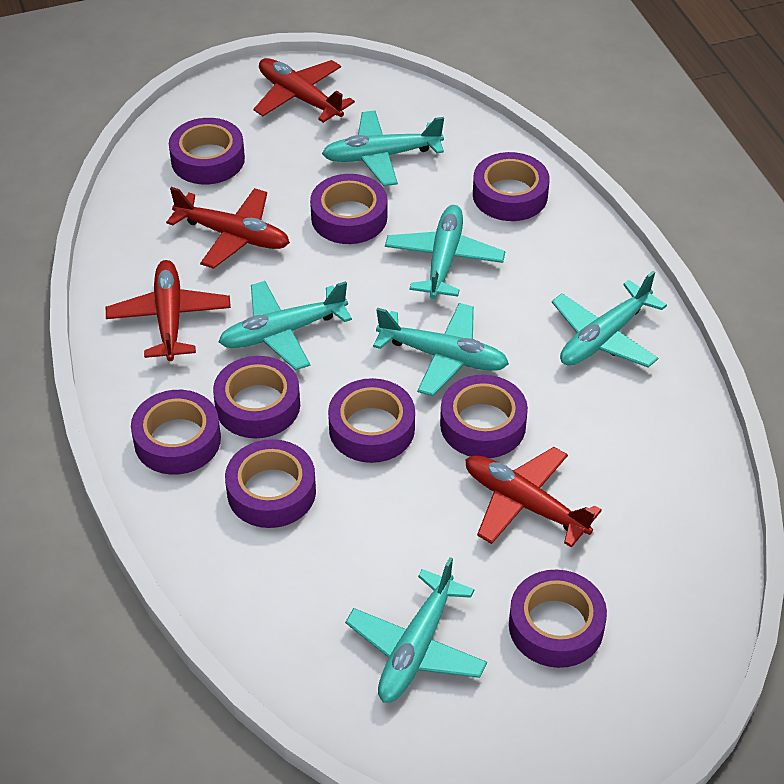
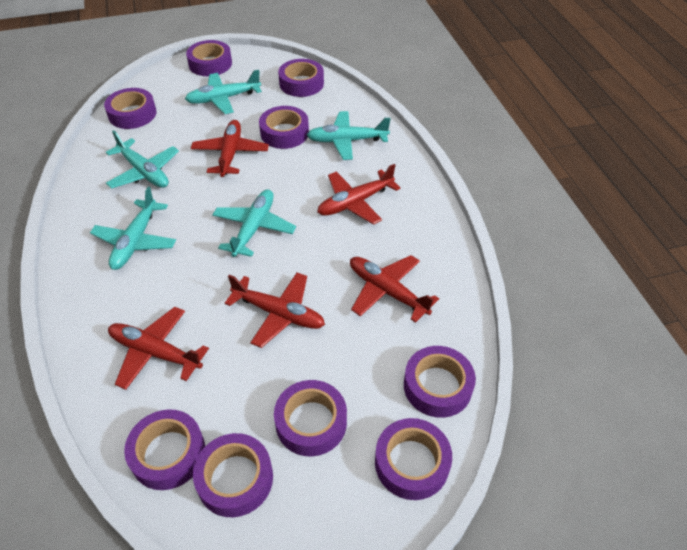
red plane: 4 -> 5
turquoise plane: 6 -> 5

